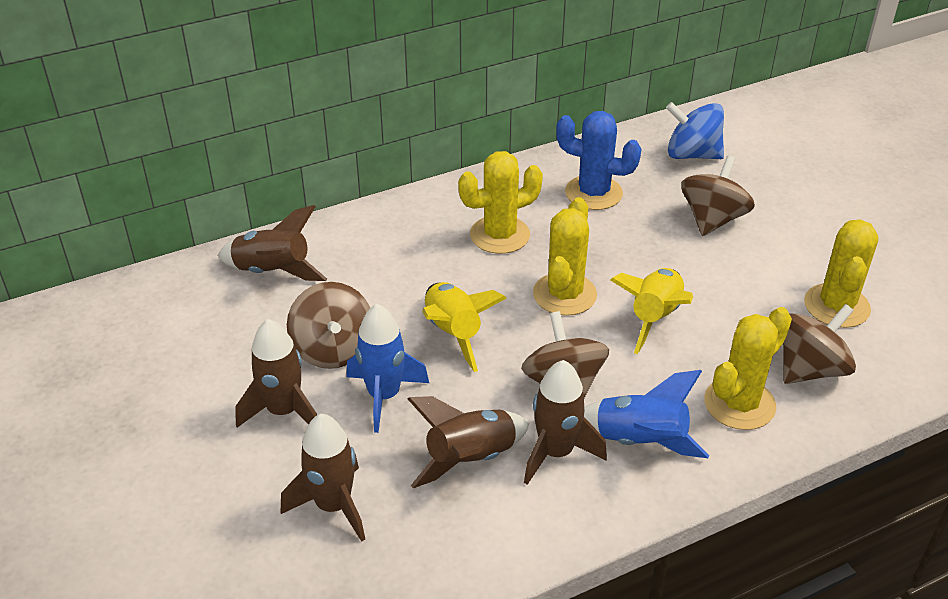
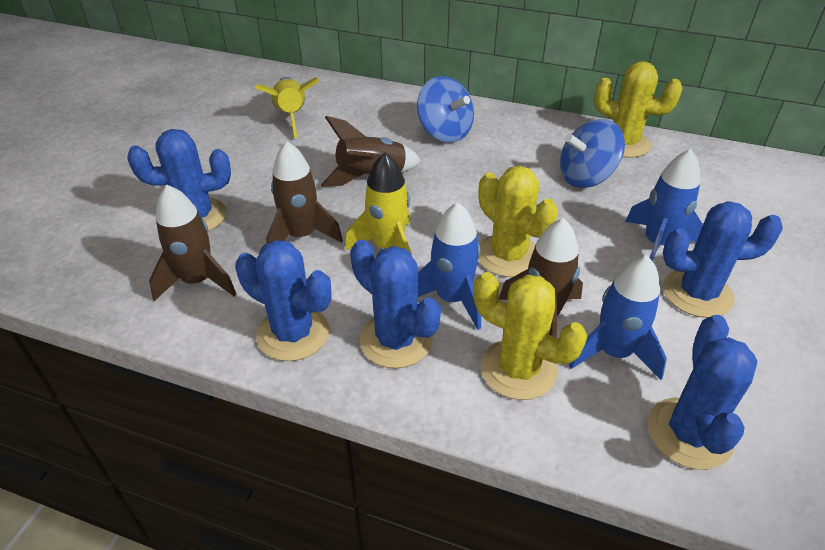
blue cactus: 1 -> 5
blue rocket: 2 -> 3
blue spinning top: 1 -> 2
brown rocket: 5 -> 4
brown spinning top: 4 -> 0
yellow cactus: 4 -> 3

